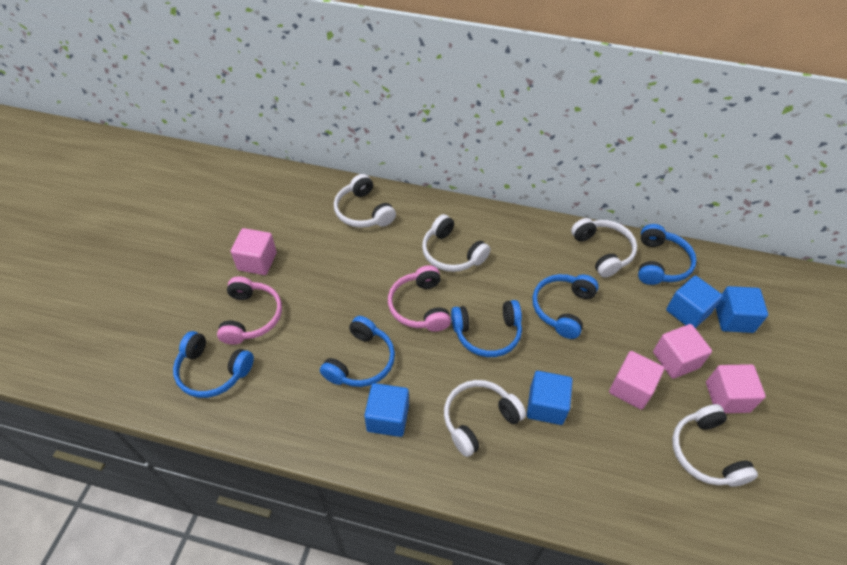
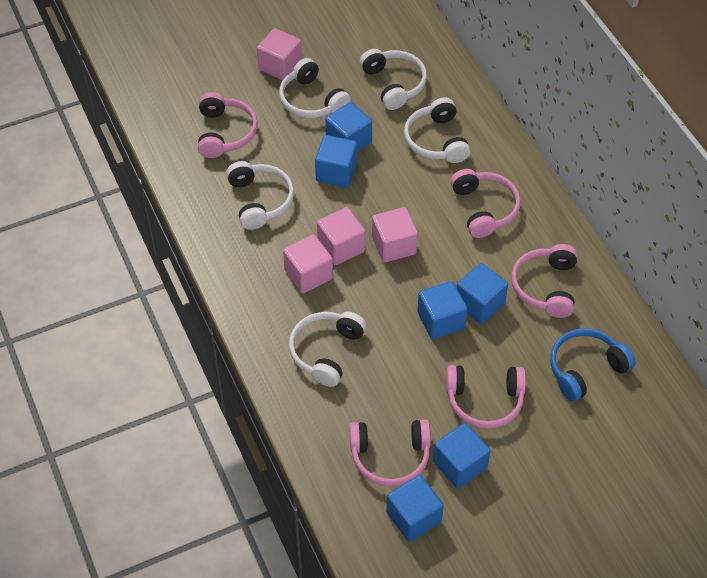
blue cube: 4 -> 6
blue headphones: 5 -> 1
pink headphones: 2 -> 5

